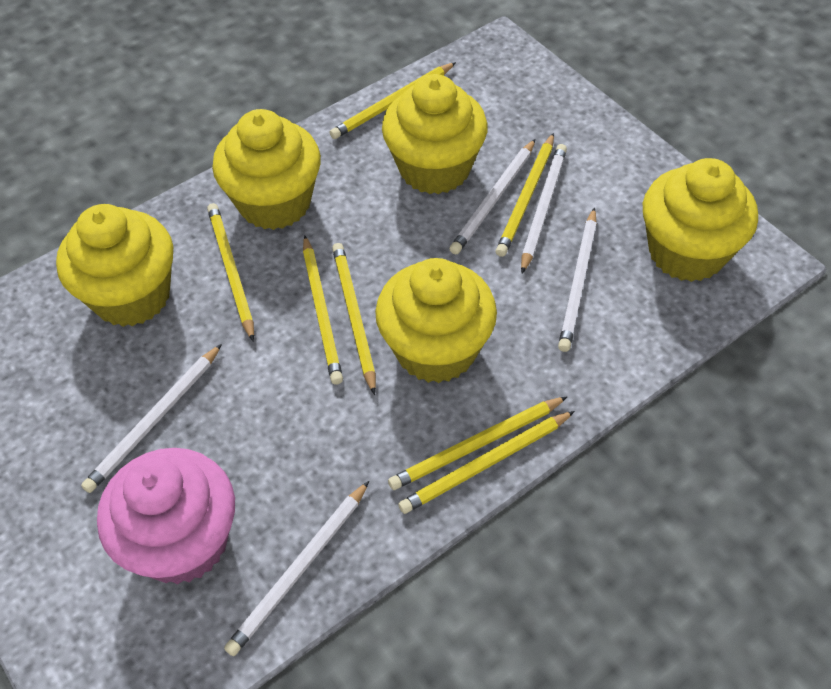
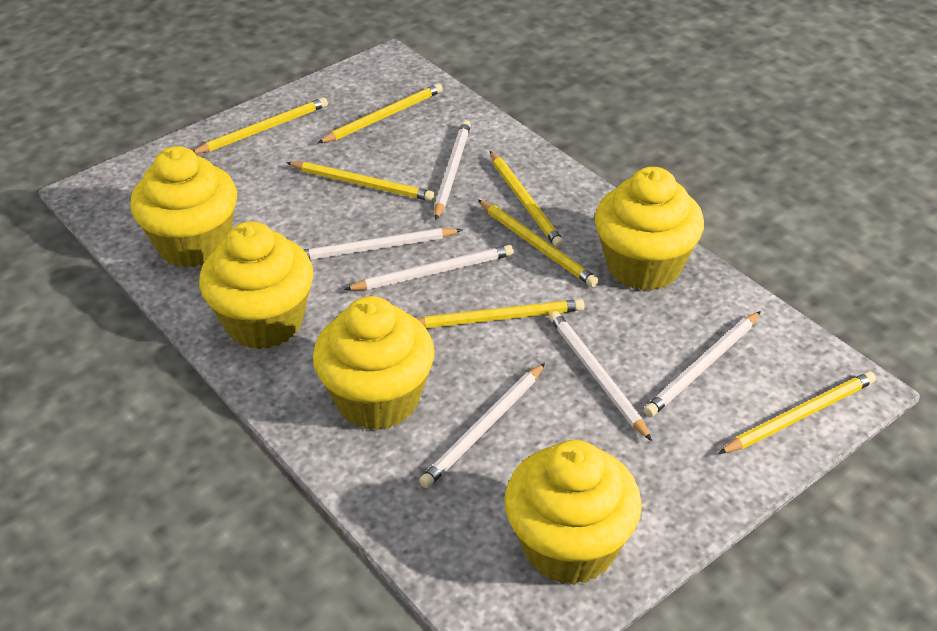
pink cupcake: 1 -> 0
white pencil: 5 -> 6

